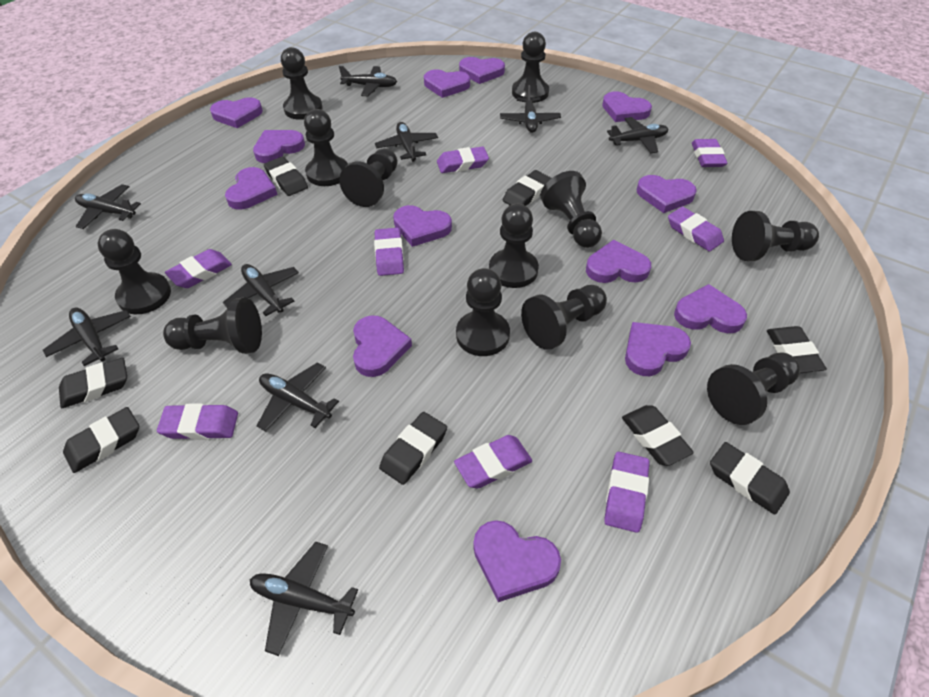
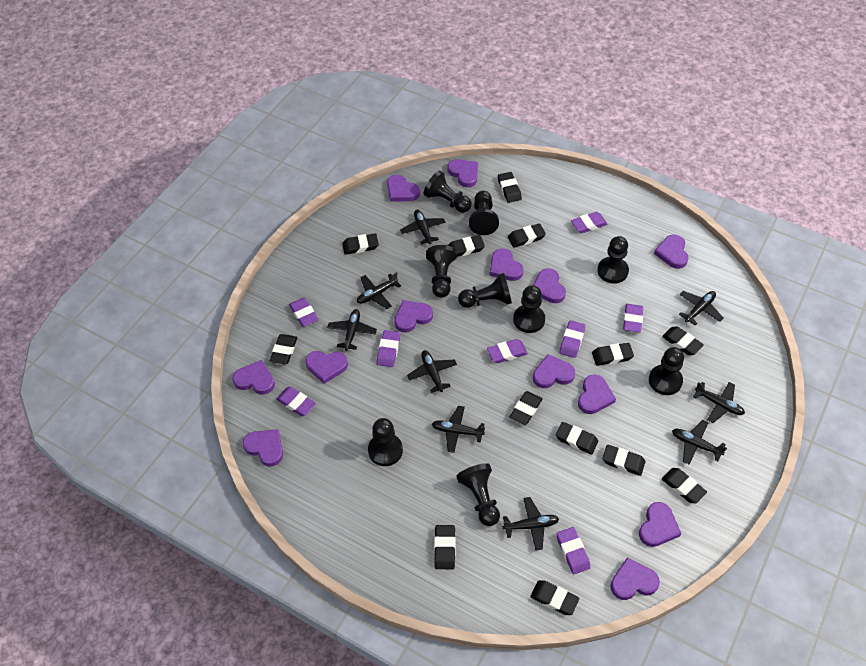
black eraser: 8 -> 13
black pawn: 12 -> 9

